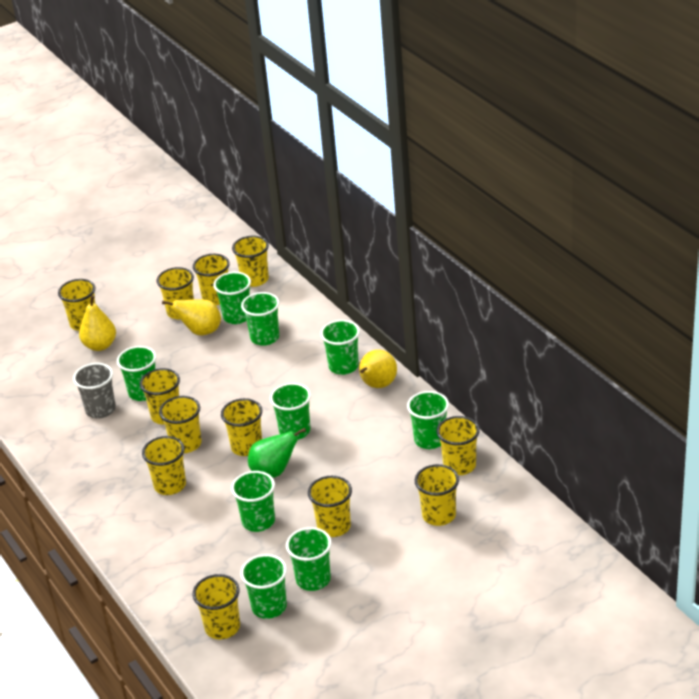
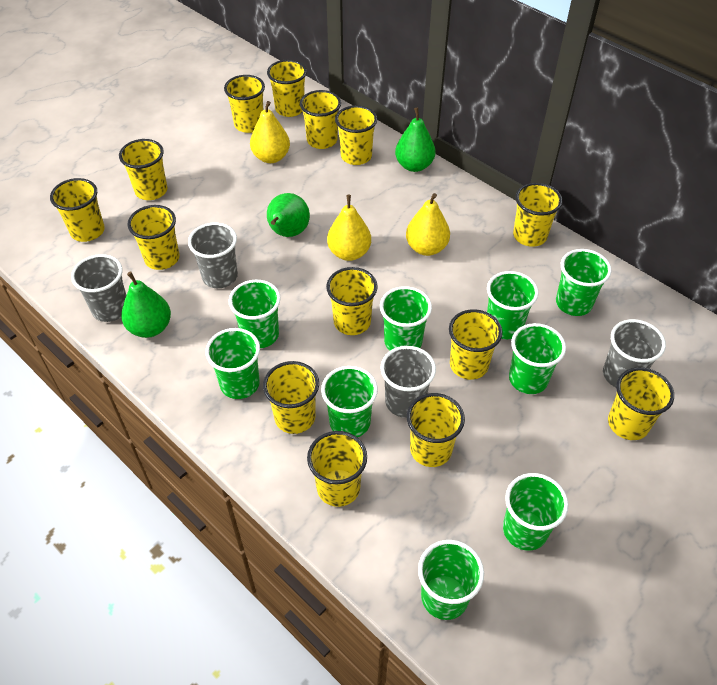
green pear: 1 -> 3
grey cup: 1 -> 4
yellow cup: 12 -> 14

